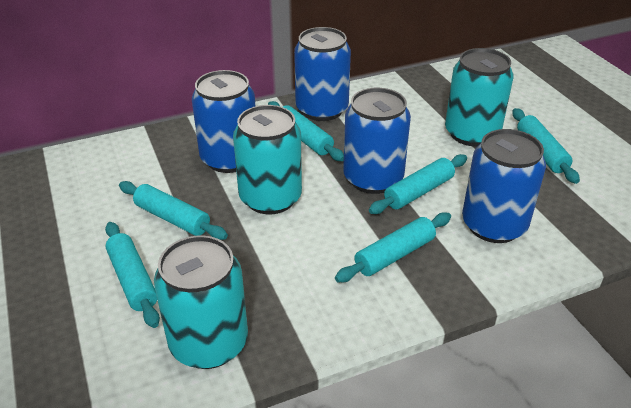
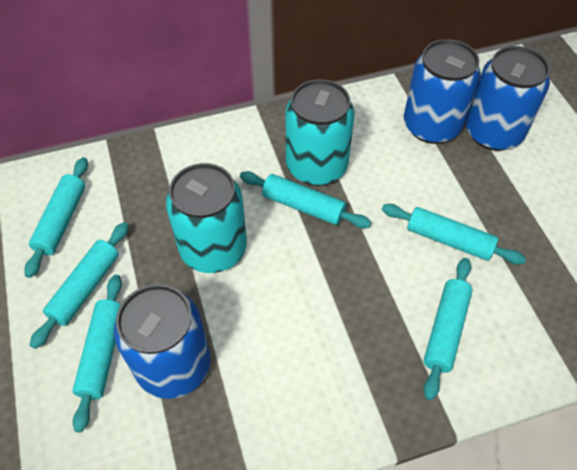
blue can: 4 -> 3
turquoise can: 3 -> 2

